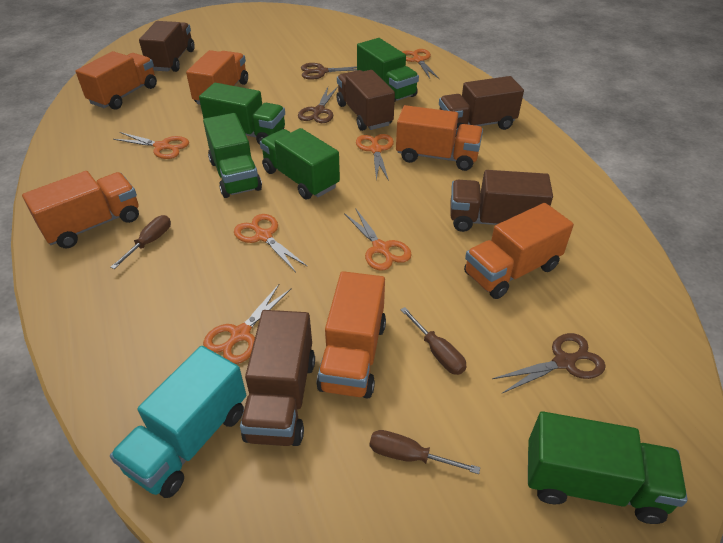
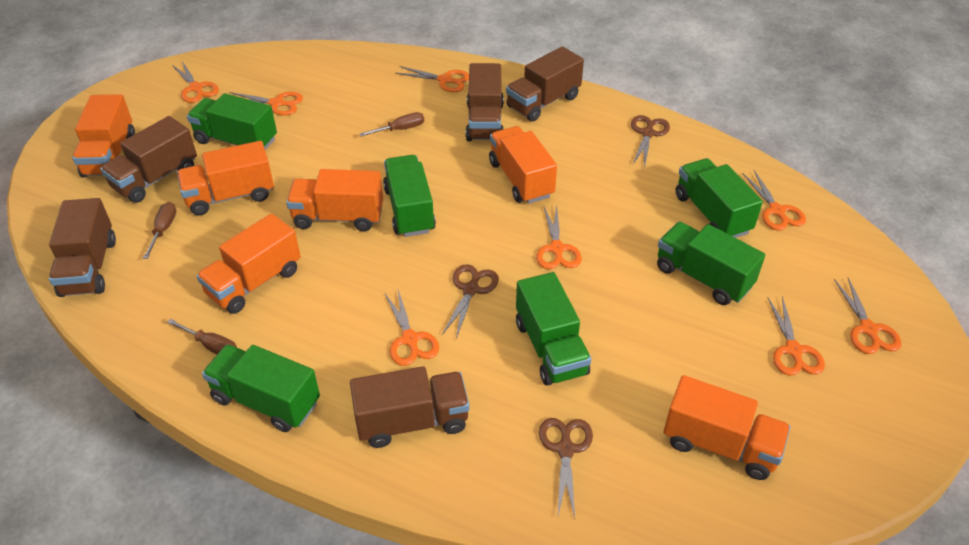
green truck: 5 -> 6
orange scissors: 6 -> 8
turquoise truck: 1 -> 0

